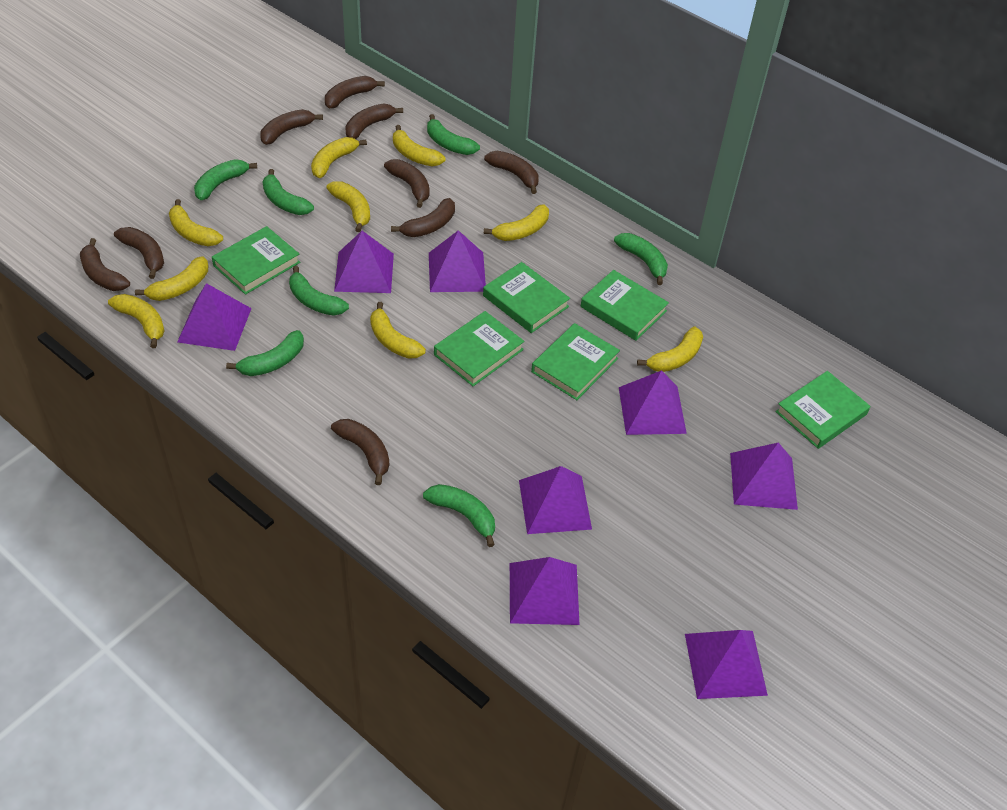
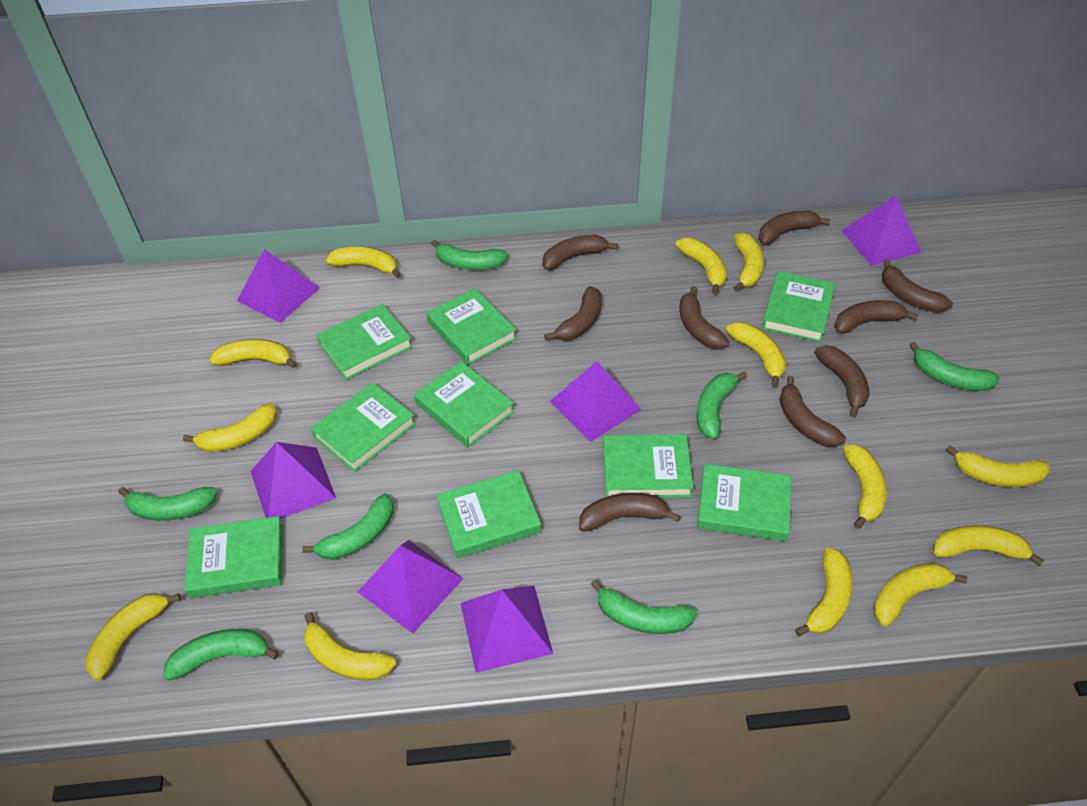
green book: 6 -> 9
purple pyramid: 8 -> 6
yellow banana: 9 -> 13

